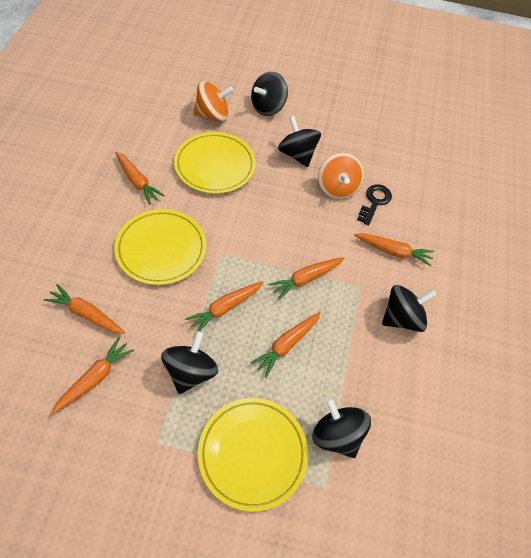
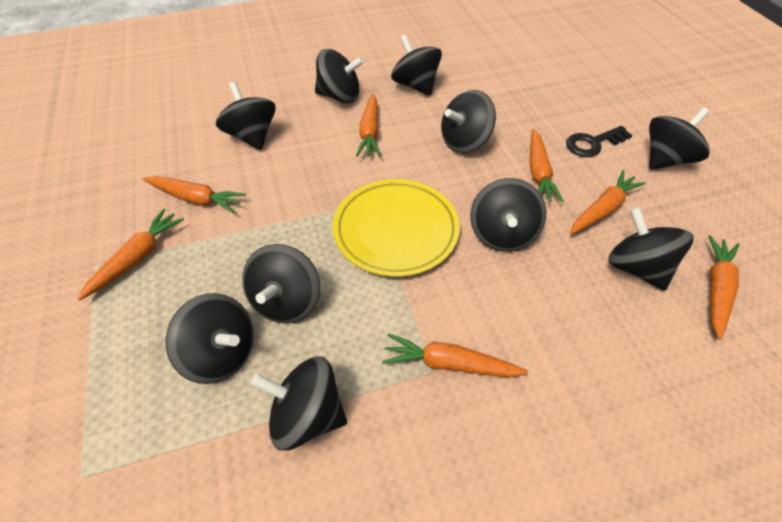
black spinning top: 5 -> 10
orange spinning top: 2 -> 0
yellow plate: 3 -> 1

